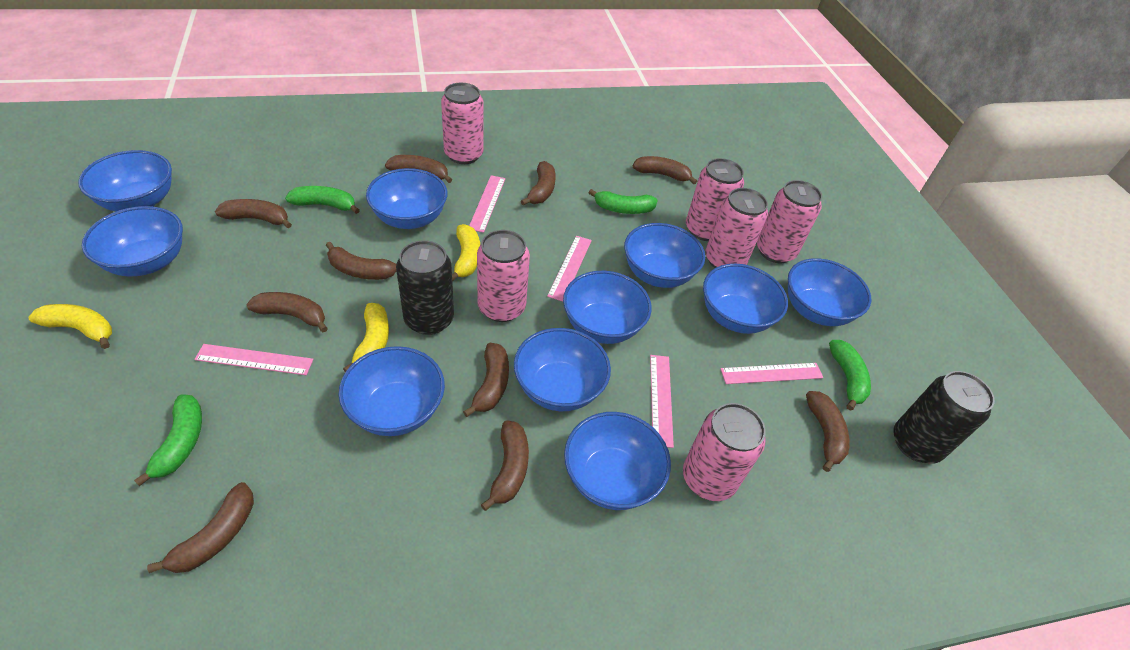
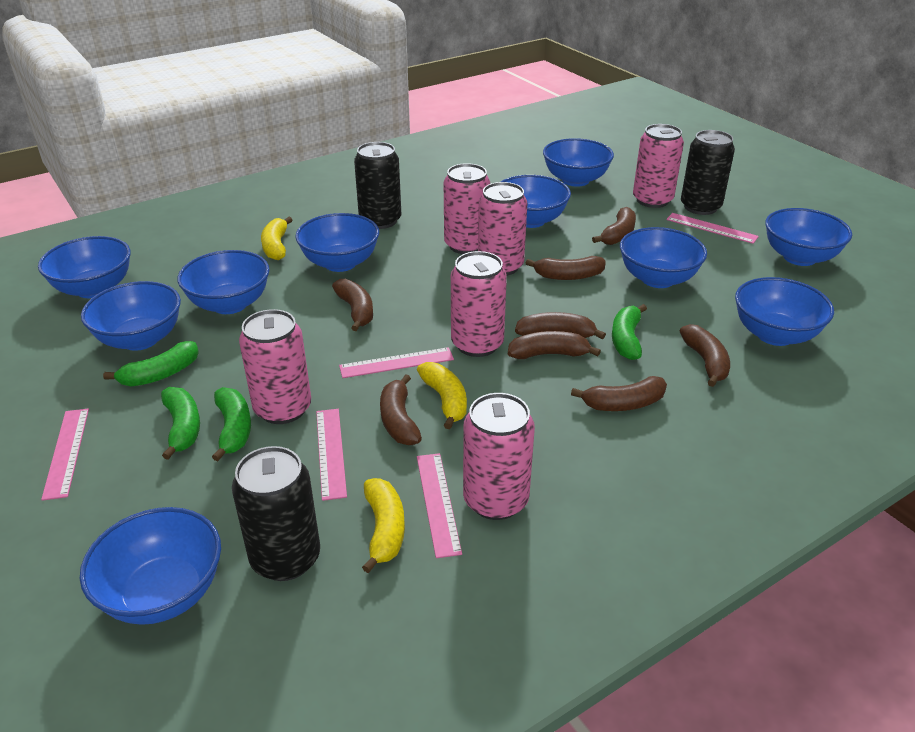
black can: 2 -> 3
brown banana: 10 -> 8

